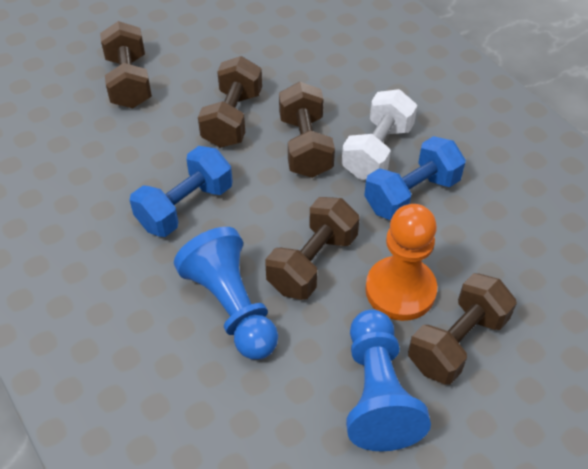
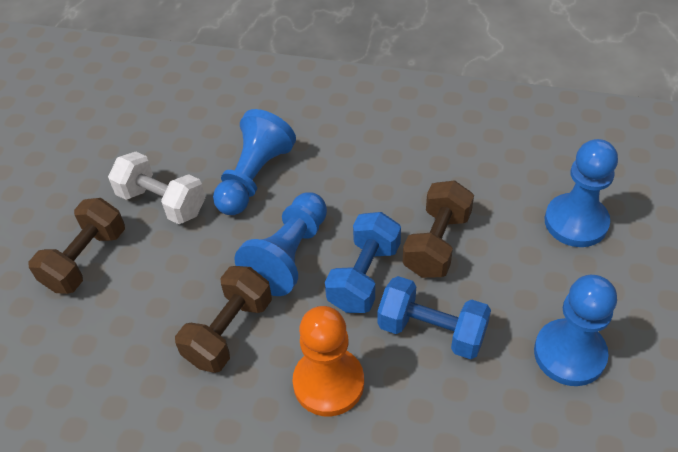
blue pawn: 2 -> 4
brown dumbbell: 5 -> 3

